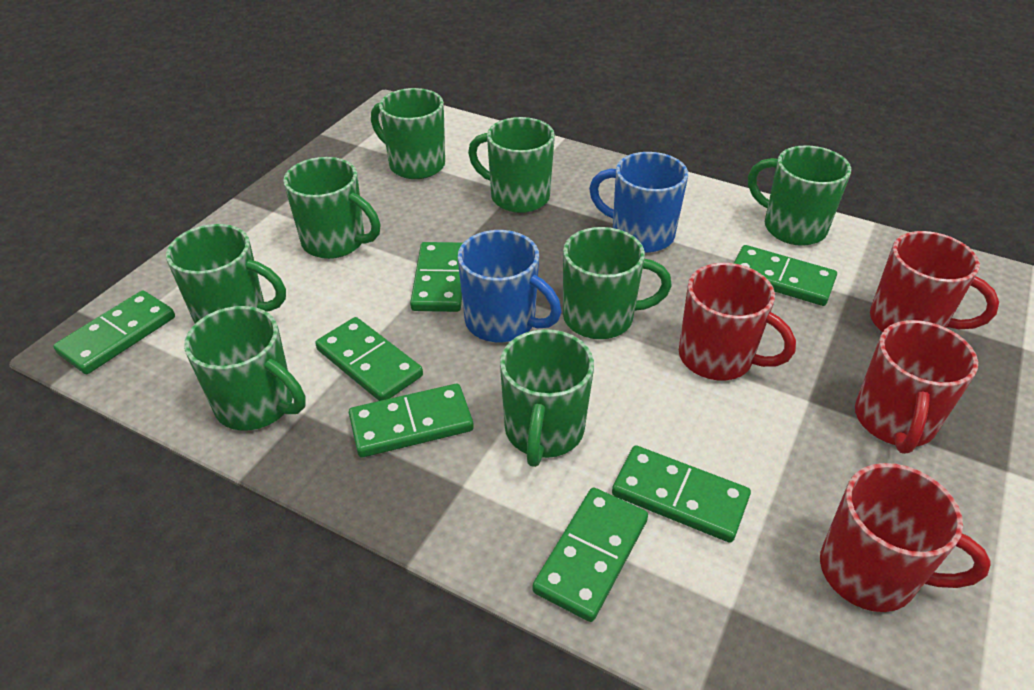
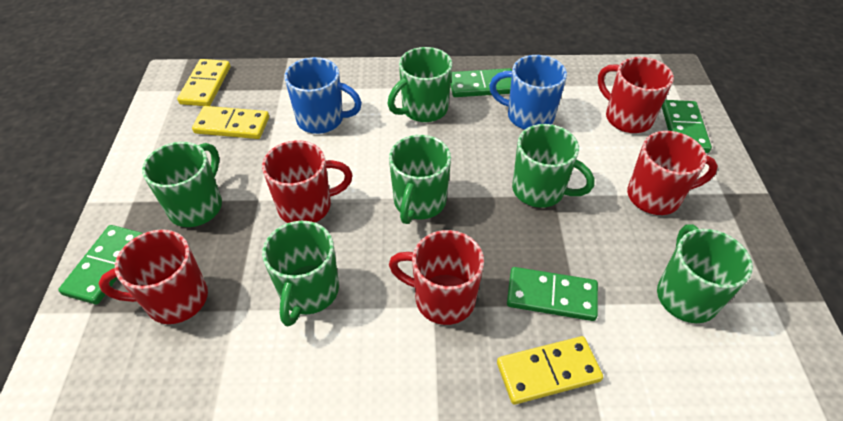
green domino: 7 -> 4
green mug: 8 -> 6
red mug: 4 -> 5
yellow domino: 0 -> 3

